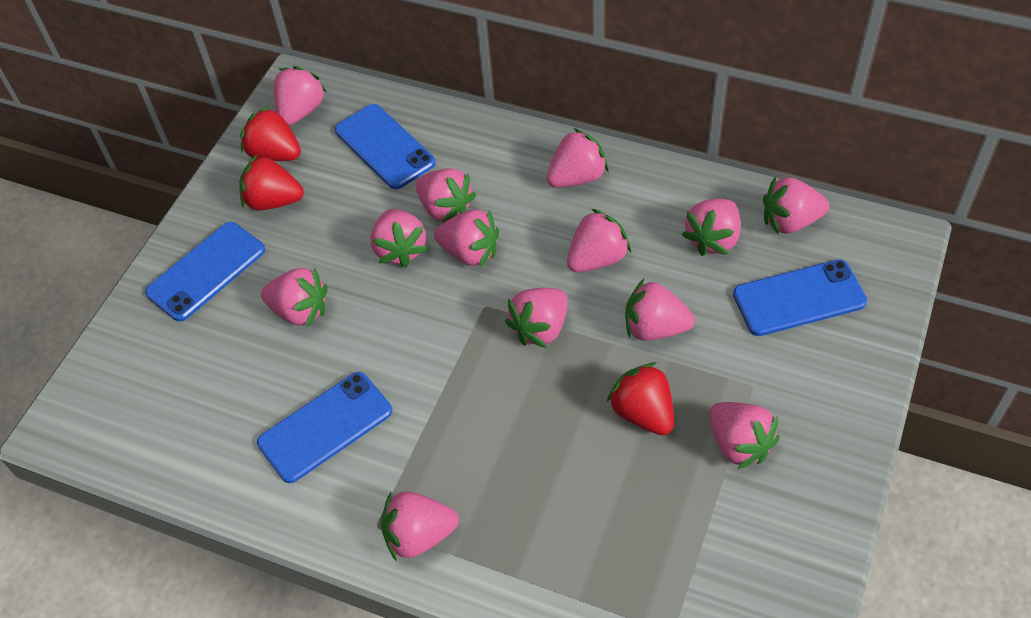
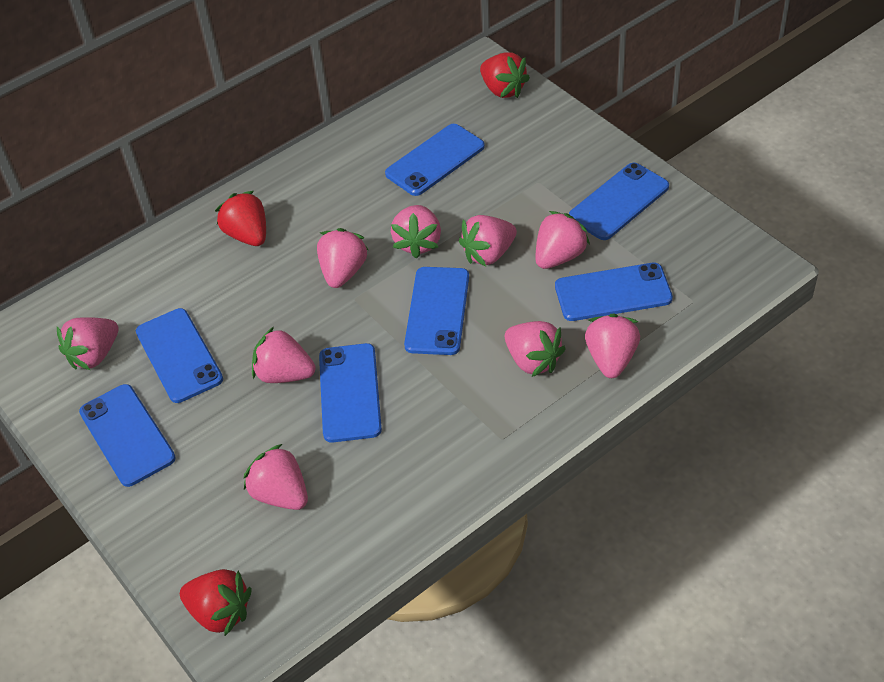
blue phone: 4 -> 7
pink strawberry: 13 -> 9

